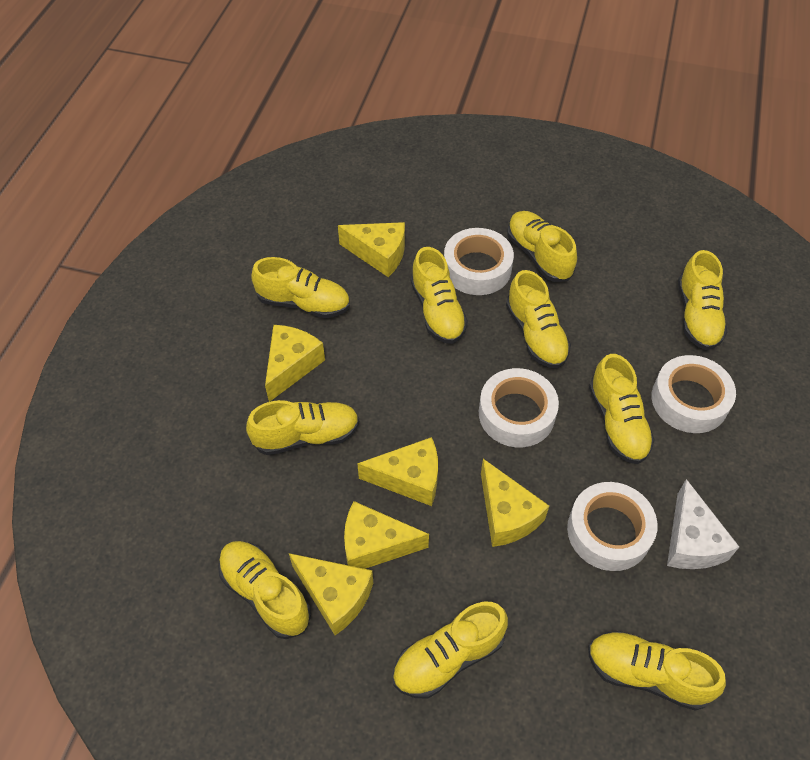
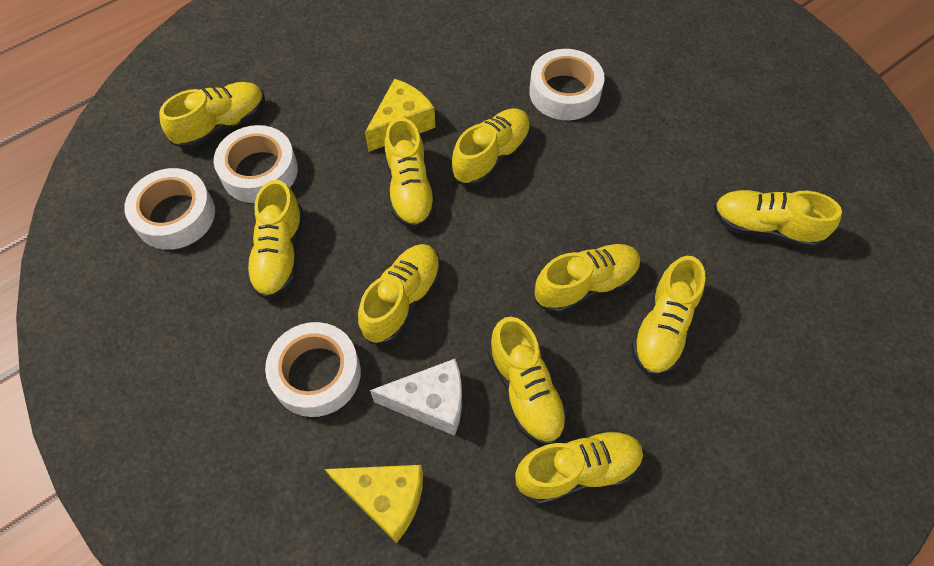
yellow cheese: 6 -> 2

